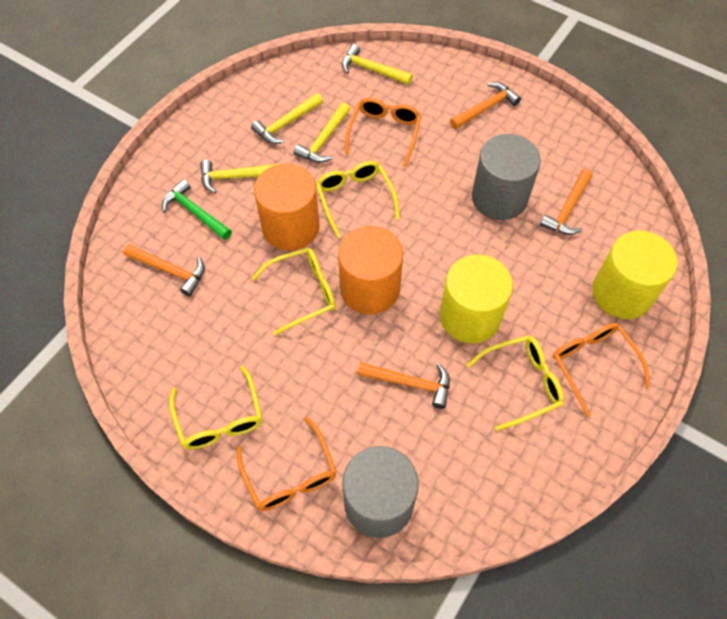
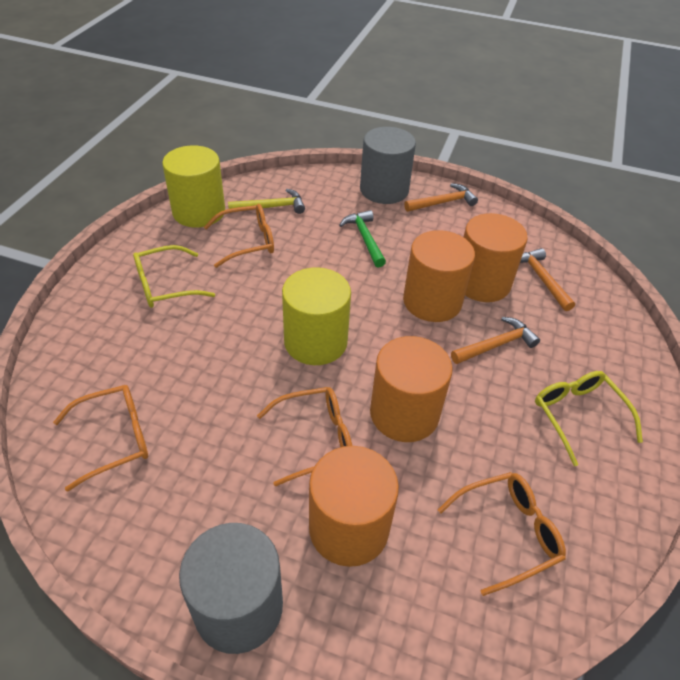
orange cylinder: 2 -> 4
orange glasses: 3 -> 4
orange hammer: 4 -> 3
yellow glasses: 4 -> 2
yellow hammer: 4 -> 1

